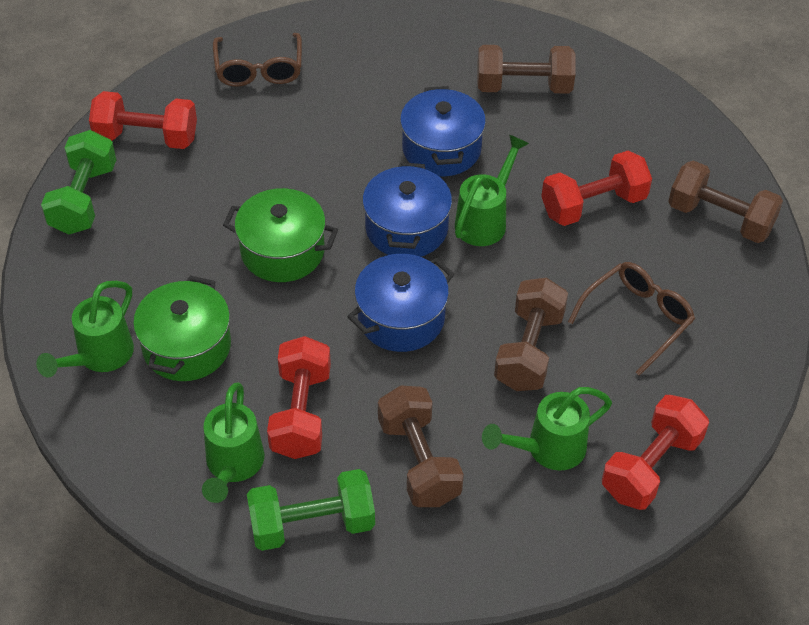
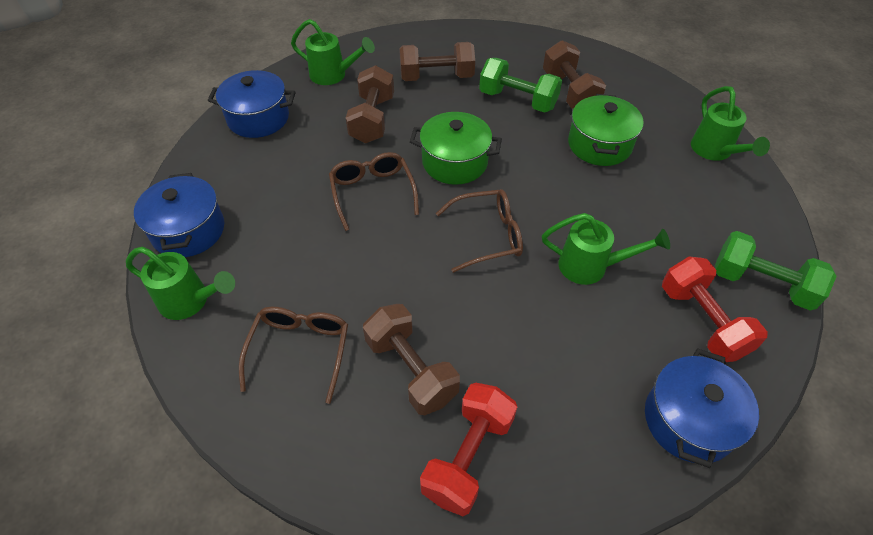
brown glasses: 2 -> 3
red dumbbell: 4 -> 2

